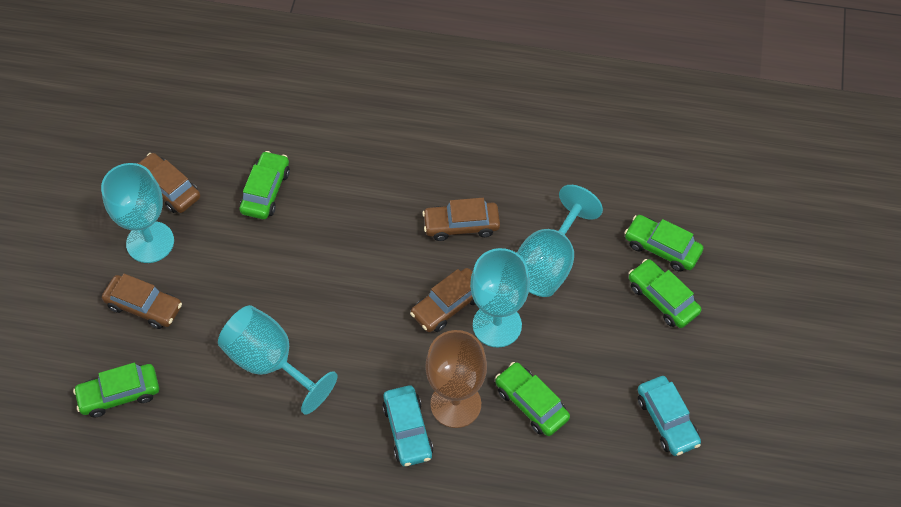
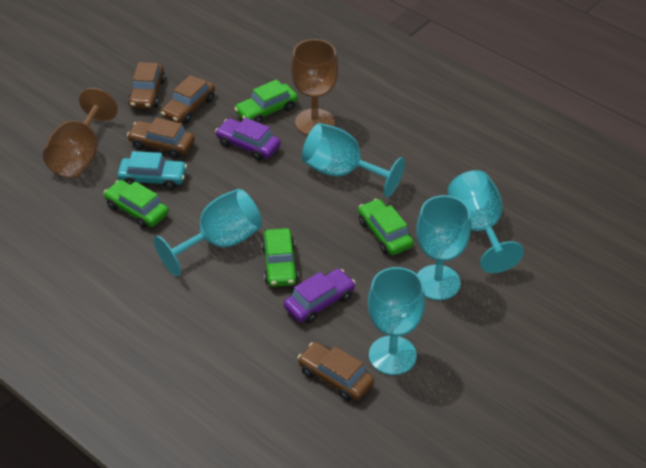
brown goblet: 1 -> 2
green car: 5 -> 4
purple car: 0 -> 2
turquoise car: 2 -> 1
turquoise goblet: 4 -> 5

